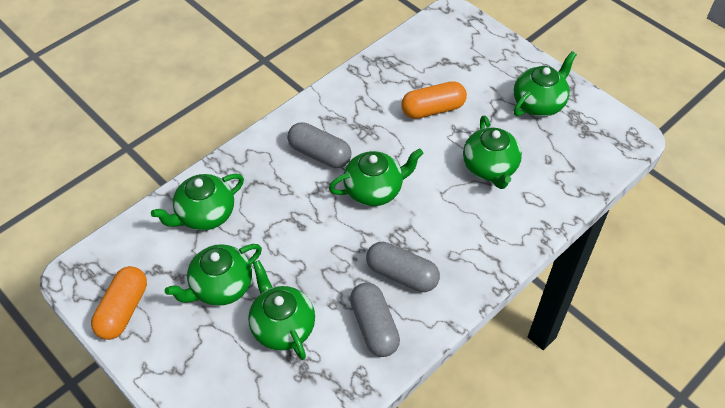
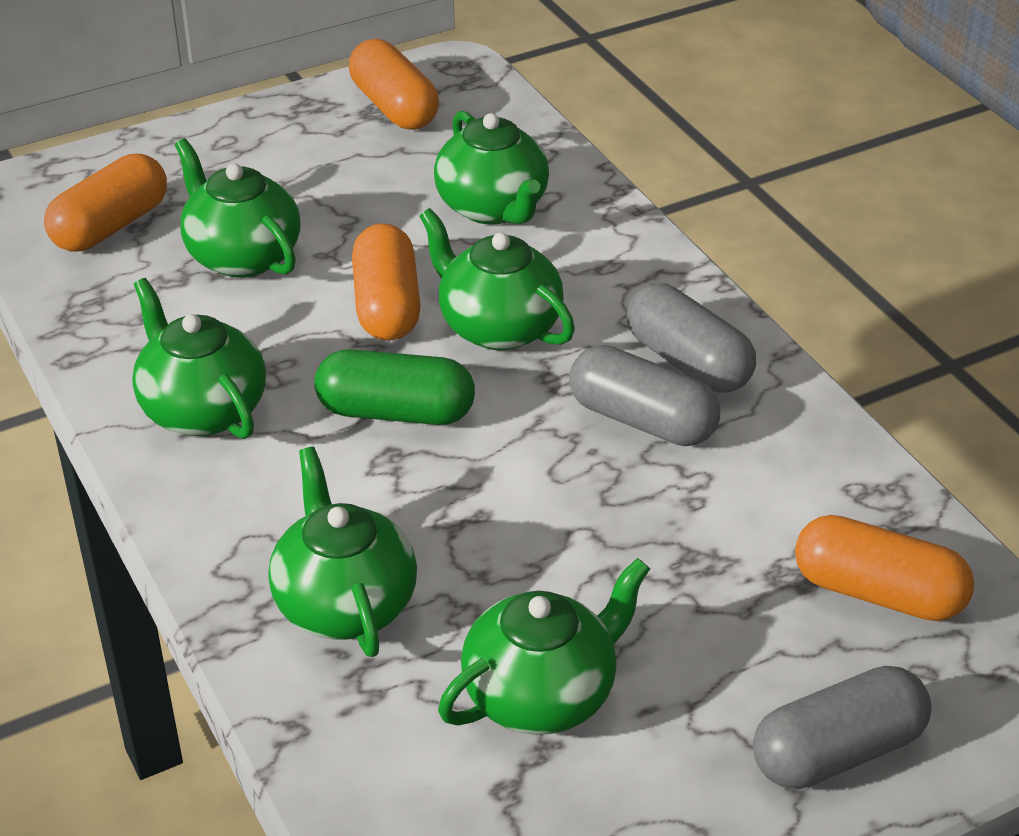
green capsule: 0 -> 1
orange capsule: 2 -> 4

